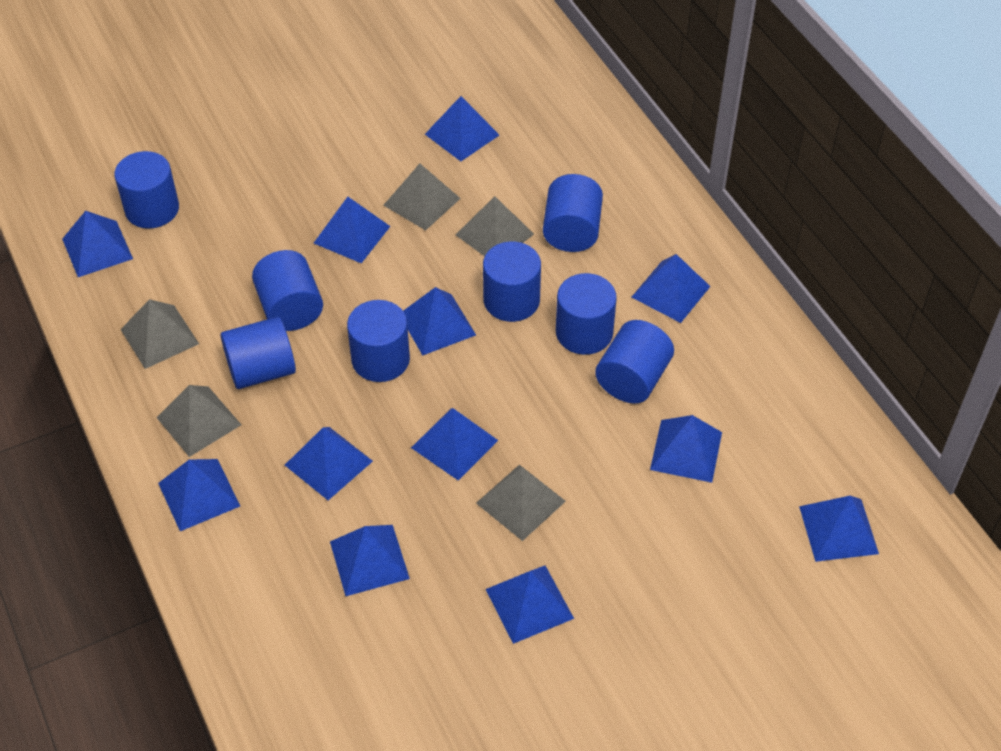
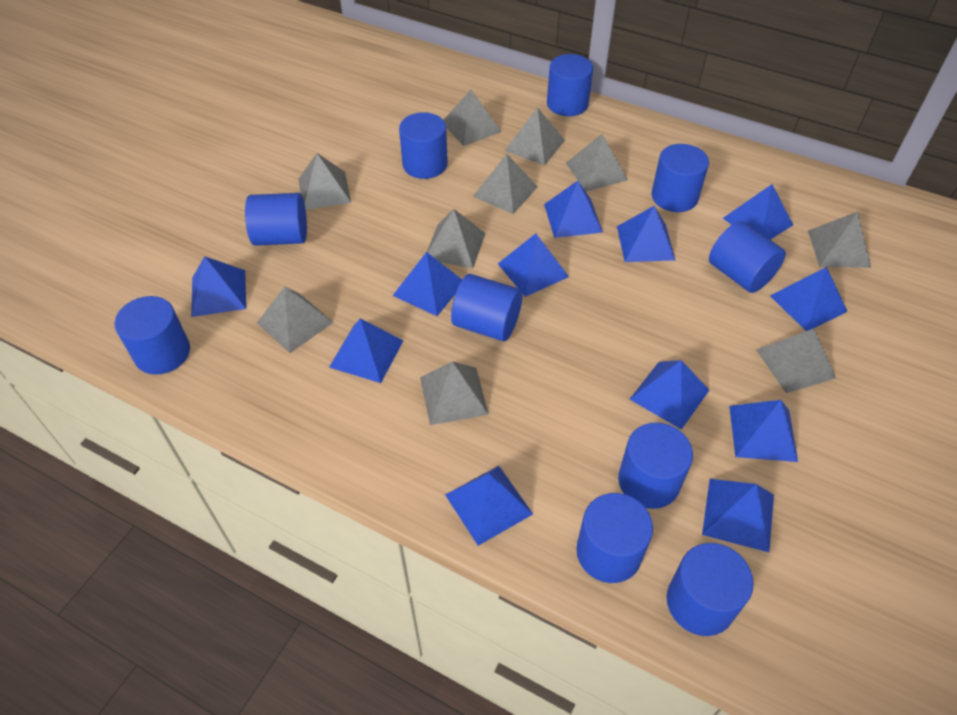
blue cylinder: 8 -> 10
grey pyramid: 5 -> 10

